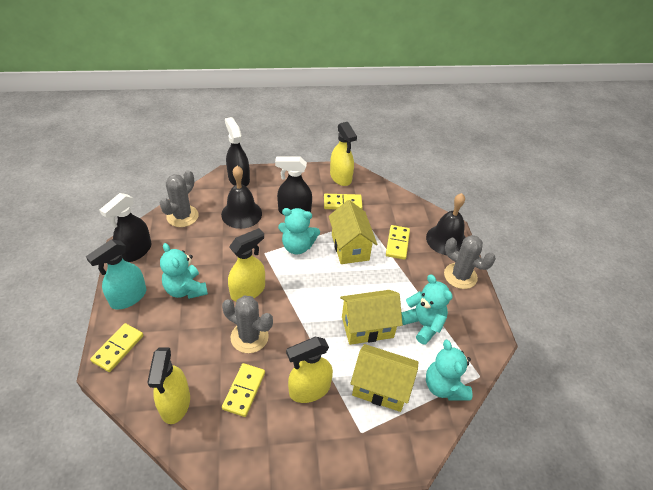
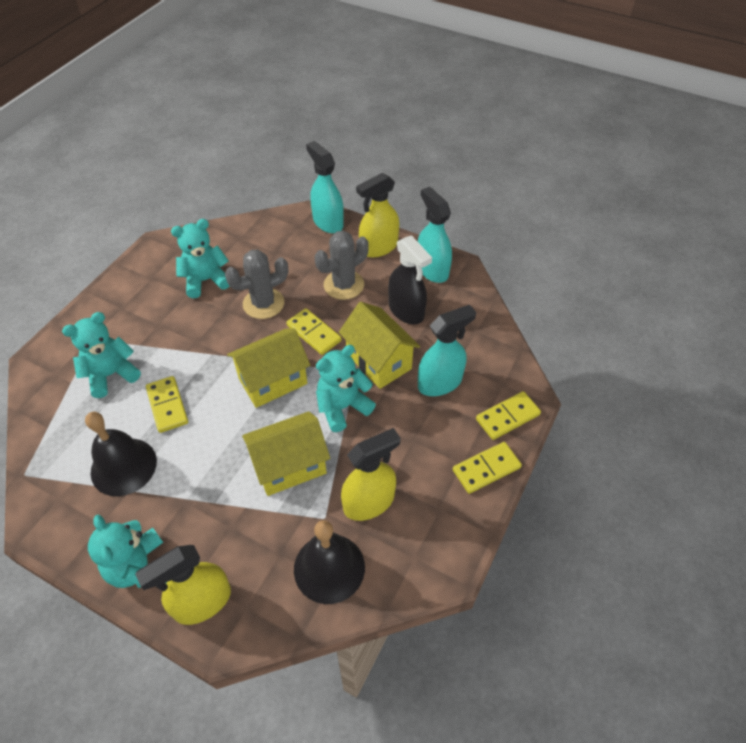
black spray bottle: 3 -> 1
grey cactus: 3 -> 2
turquoise spray bottle: 1 -> 3
yellow spray bottle: 4 -> 3

